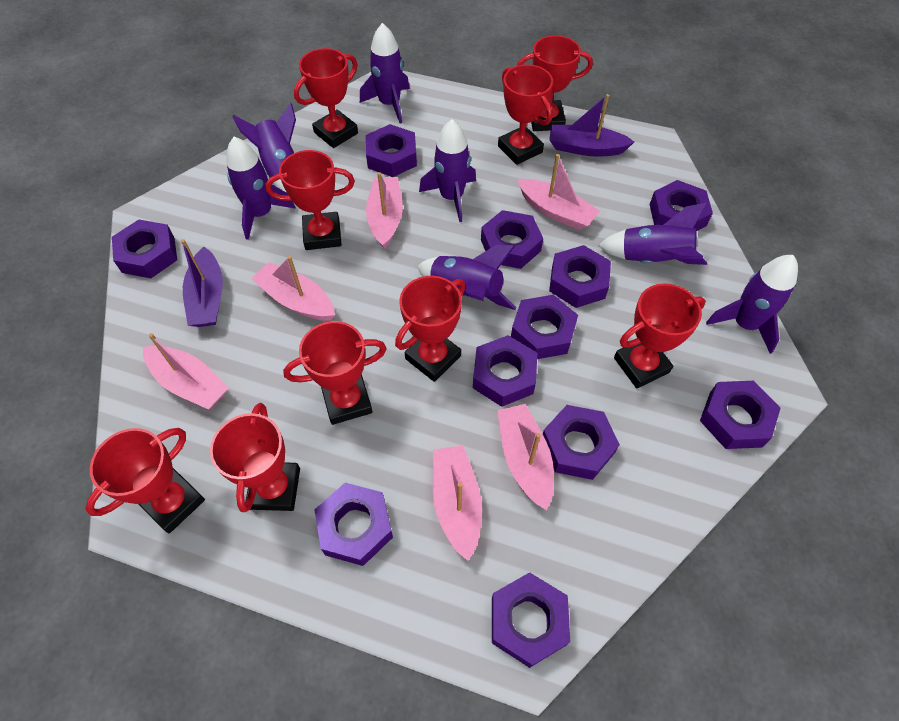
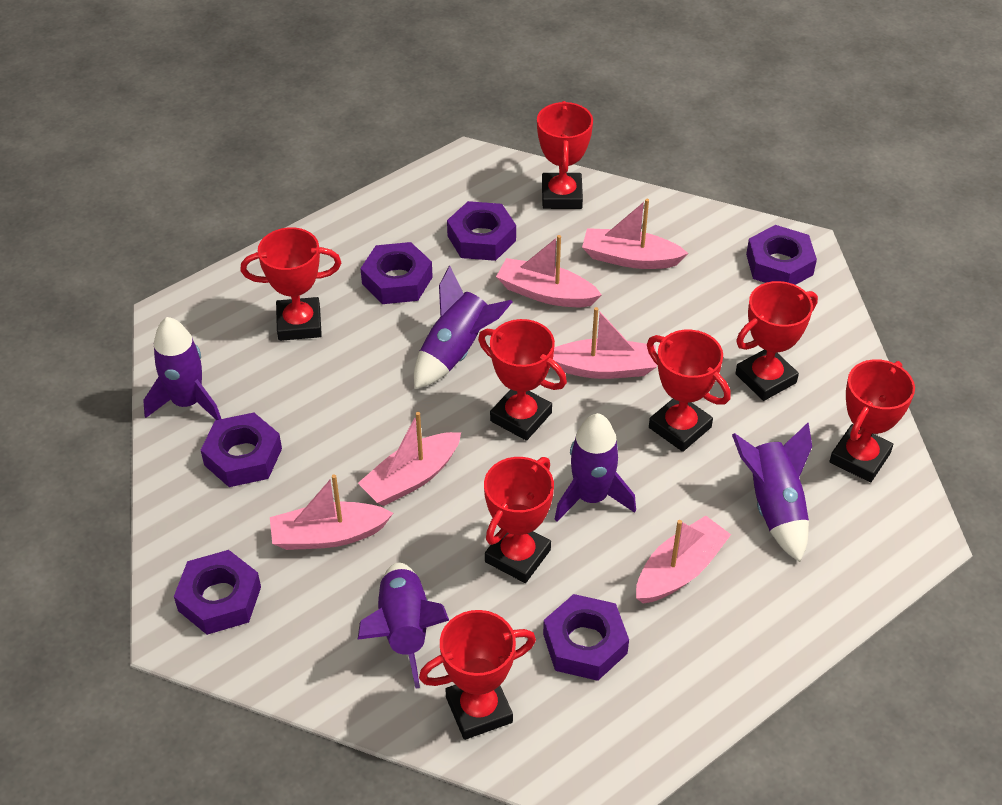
purple boat: 2 -> 0
purple nut: 11 -> 6
purple rocket: 7 -> 5
red trophy: 9 -> 8

